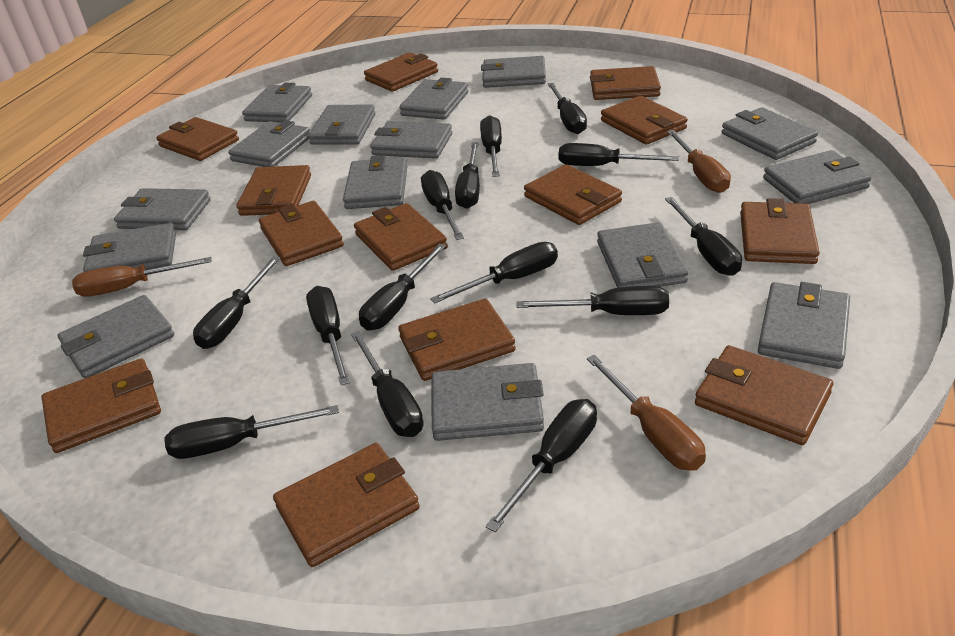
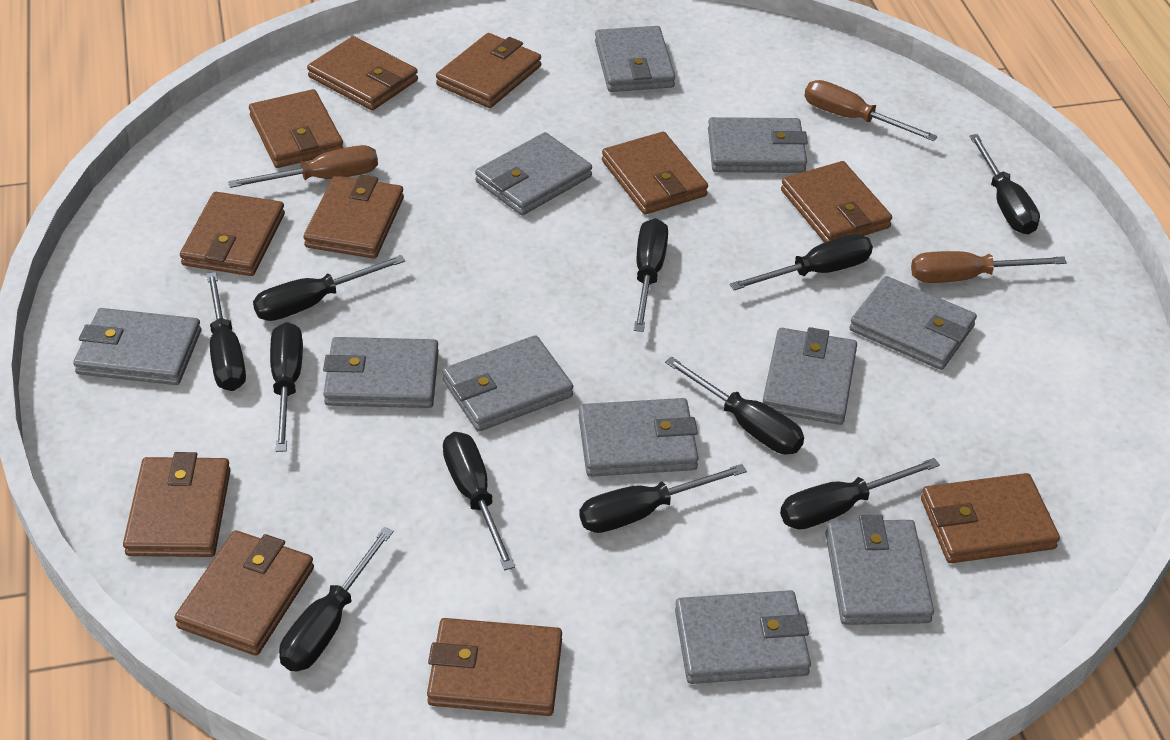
black screwdriver: 14 -> 11
brown wallet: 13 -> 11
grey wallet: 15 -> 11

